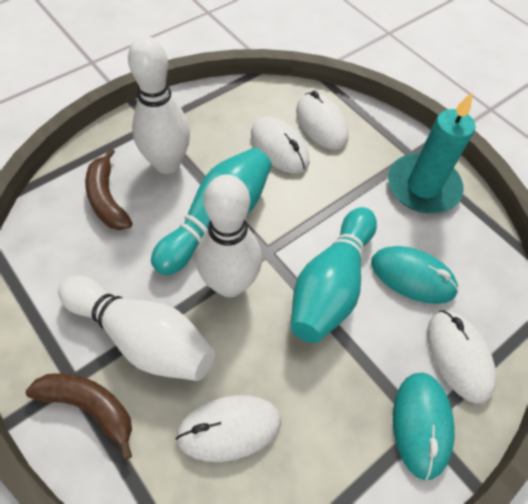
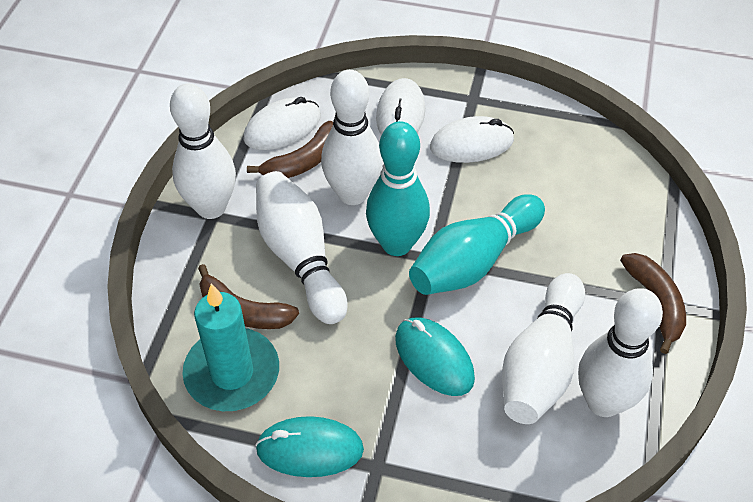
brown banana: 2 -> 3
white bowling pin: 3 -> 5
white mouse: 4 -> 3

